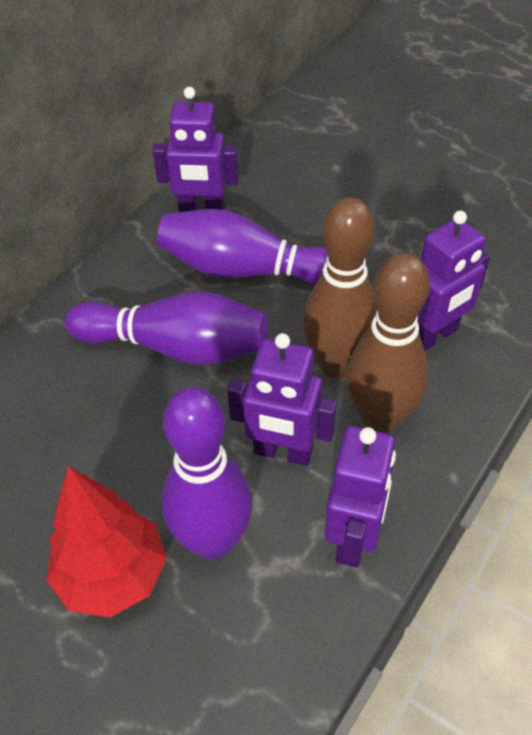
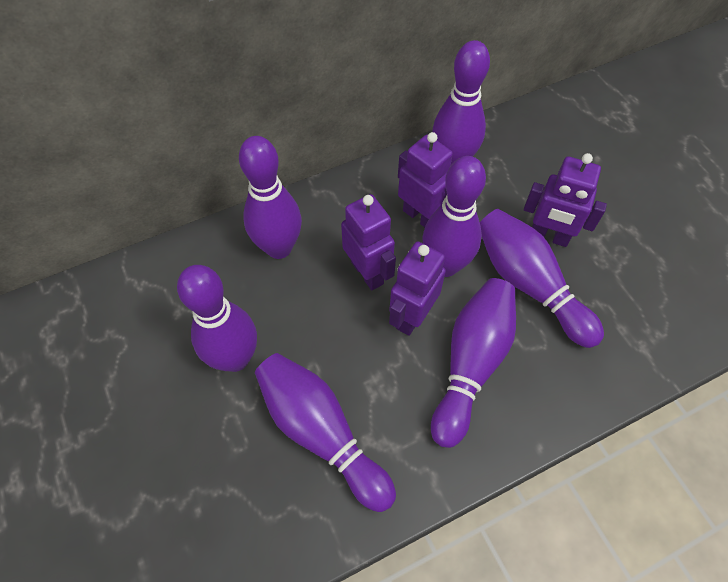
brown bowling pin: 2 -> 0
purple bowling pin: 3 -> 7
red tree: 1 -> 0

